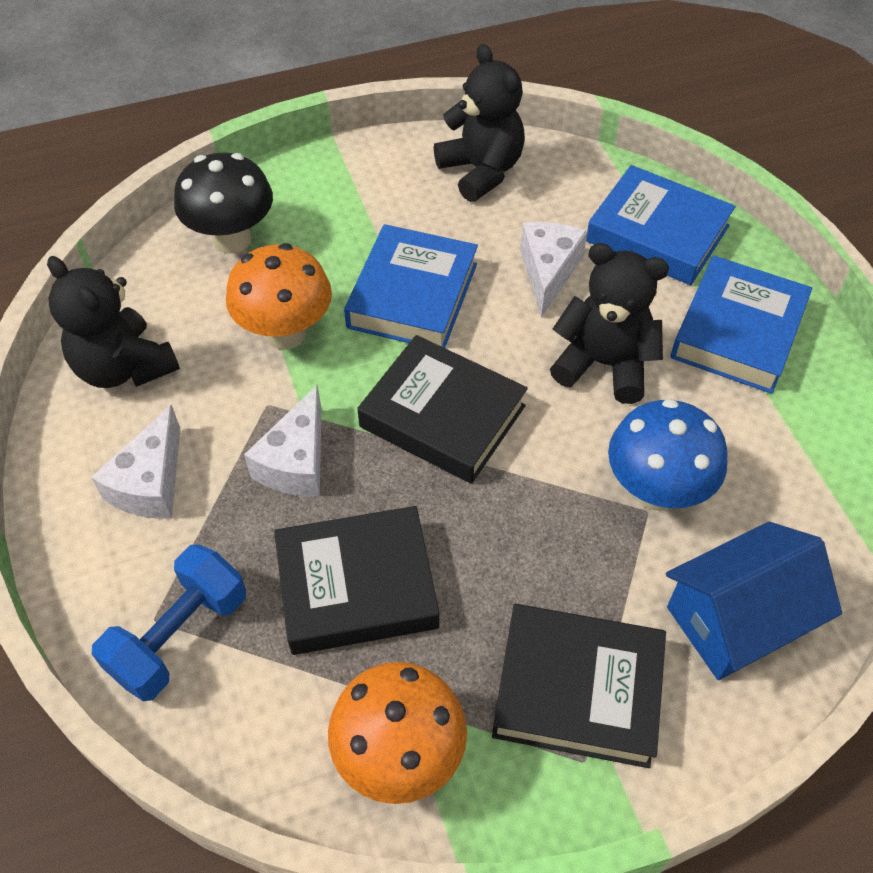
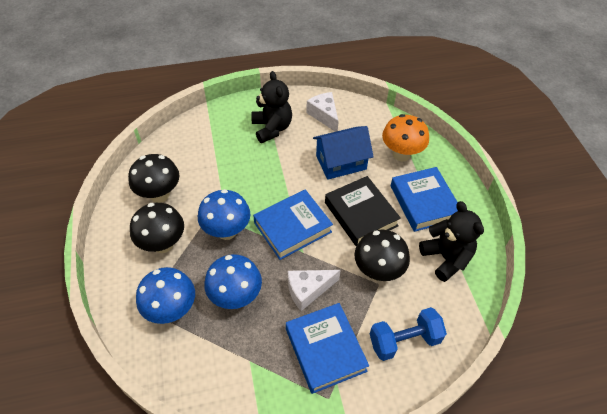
black book: 3 -> 1
black mushroom: 1 -> 3
black teddy bear: 3 -> 2
blue mushroom: 1 -> 3
orange mushroom: 2 -> 1
white cheese: 3 -> 2

